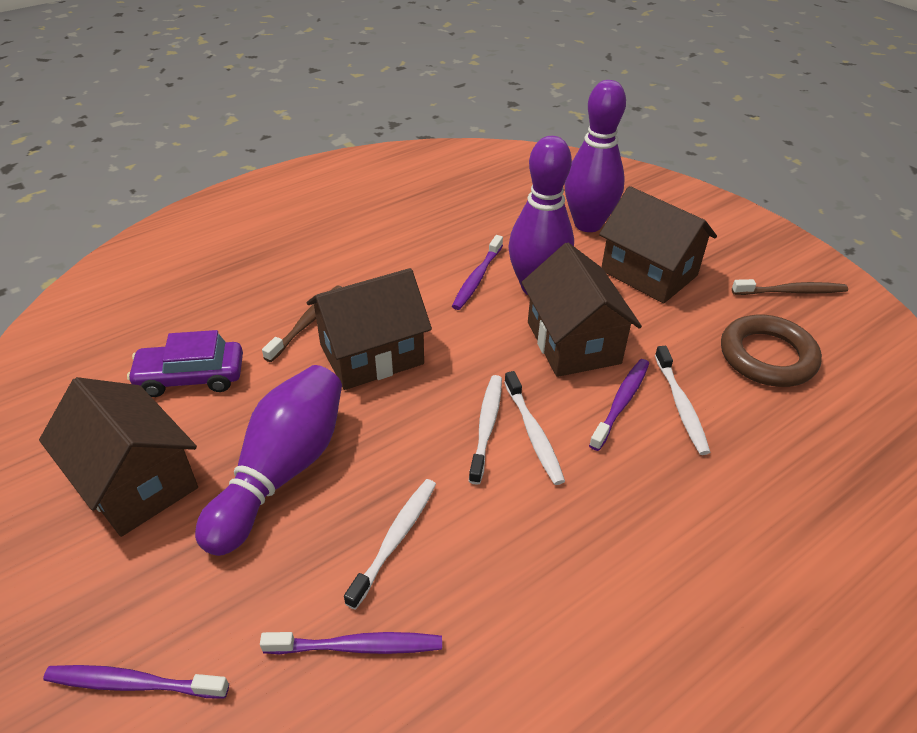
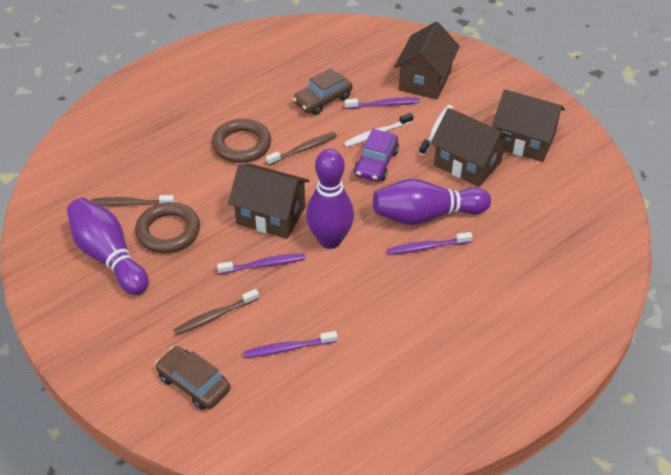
brown car: 0 -> 2
brown ring: 1 -> 2
brown toothbrush: 2 -> 3
white toothbrush: 4 -> 2

